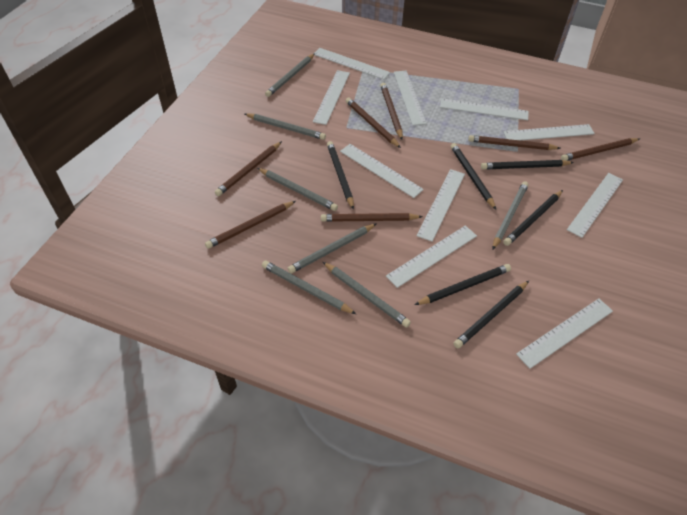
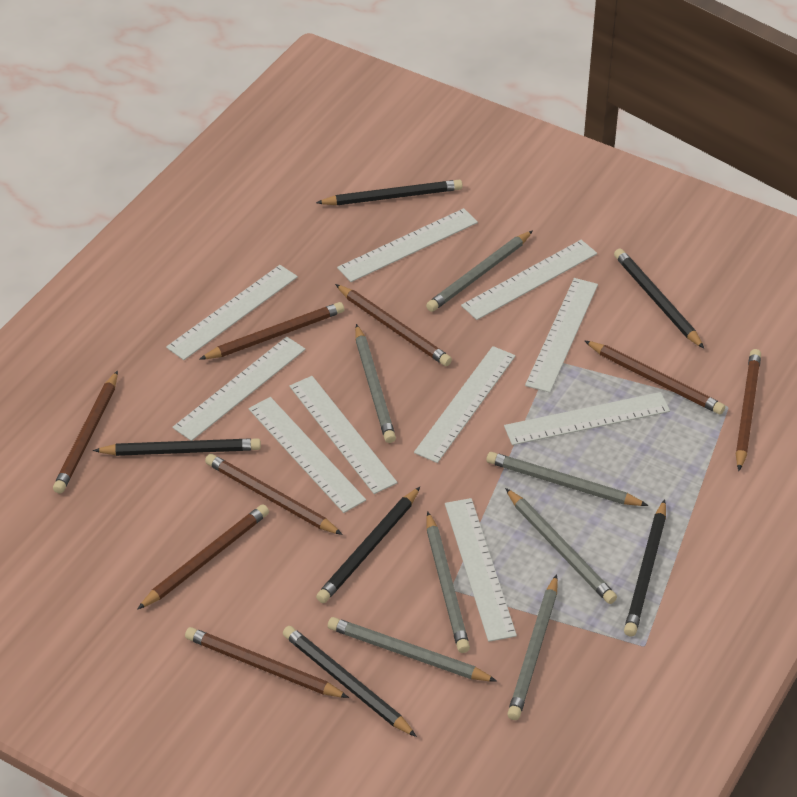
brown pencil: 7 -> 8

